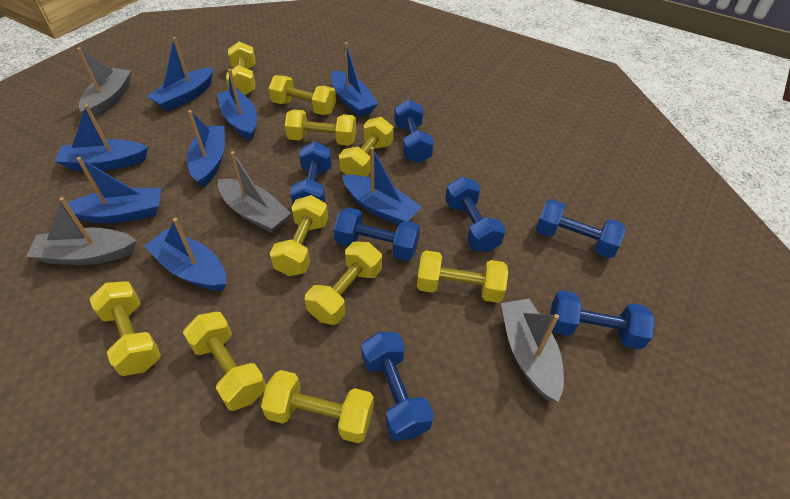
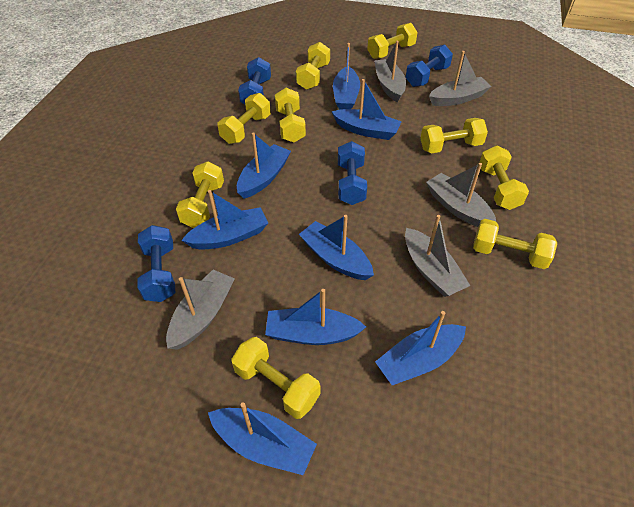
blue dumbbell: 7 -> 4
grey boat: 4 -> 5
yellow dumbbell: 10 -> 9

